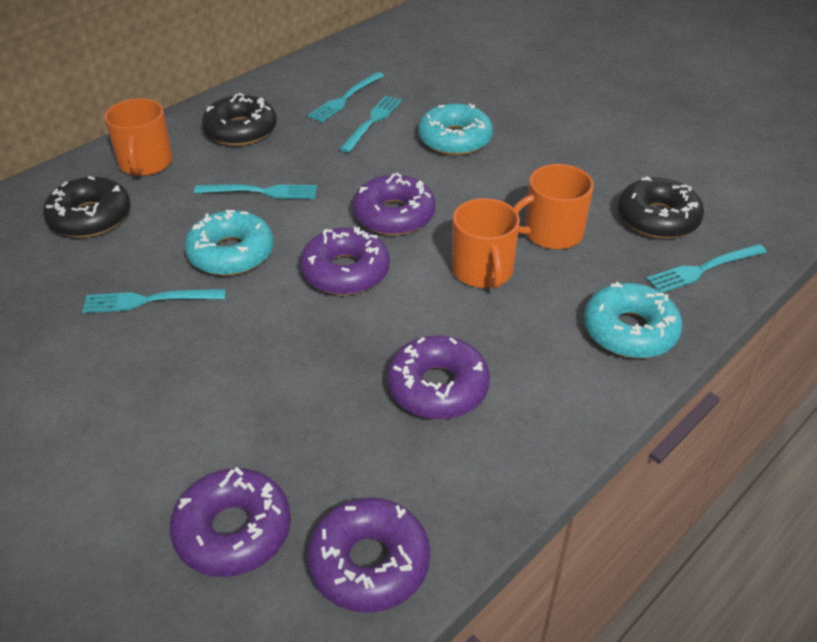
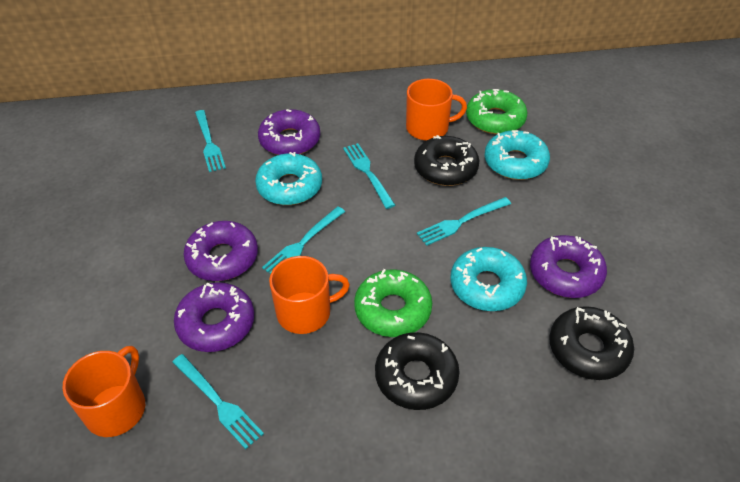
green donut: 0 -> 2
purple donut: 5 -> 4

